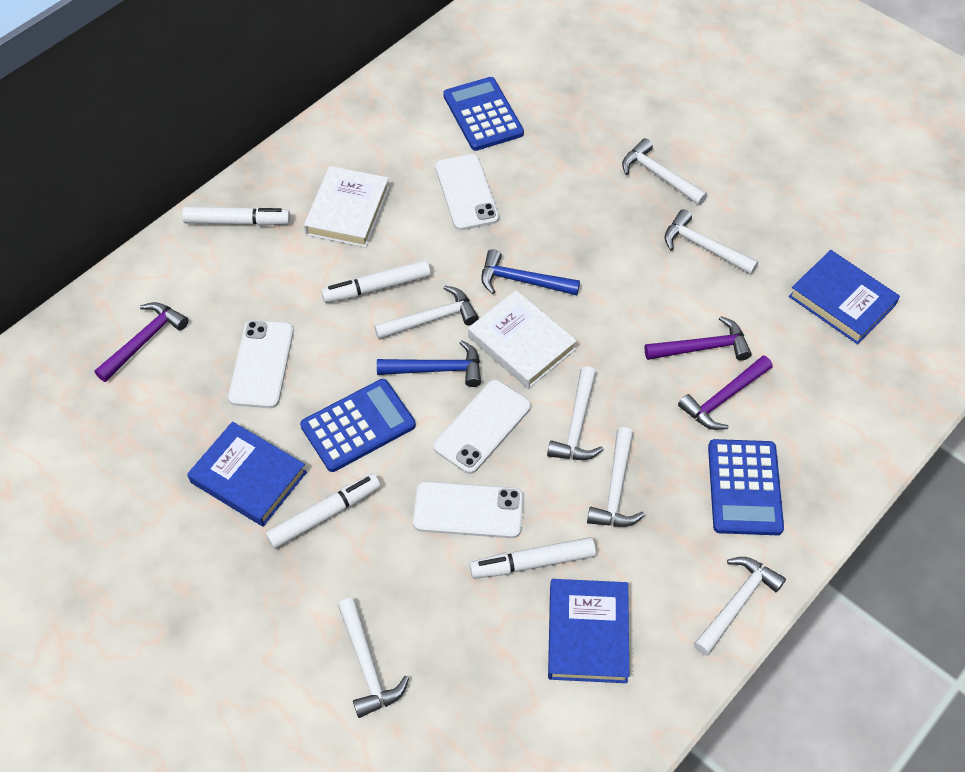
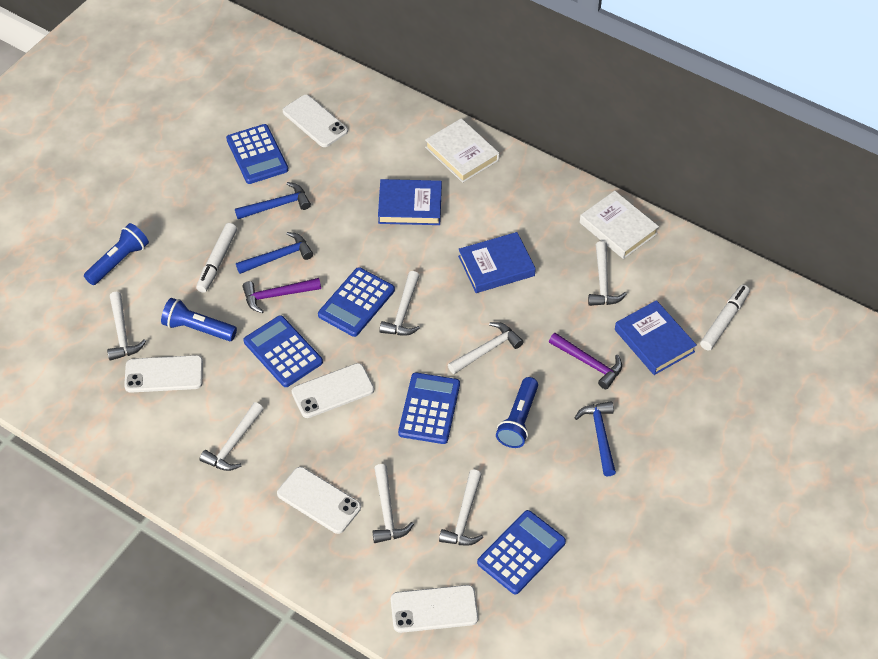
blue calculator: 3 -> 5
blue flashlight: 0 -> 3
blue hammer: 2 -> 3
purple hammer: 3 -> 2
white marker: 4 -> 2
white phone: 4 -> 5

